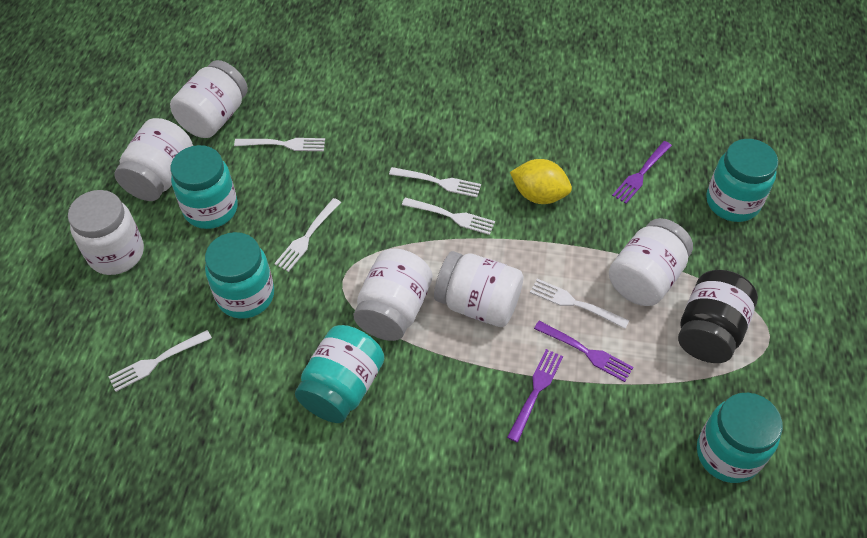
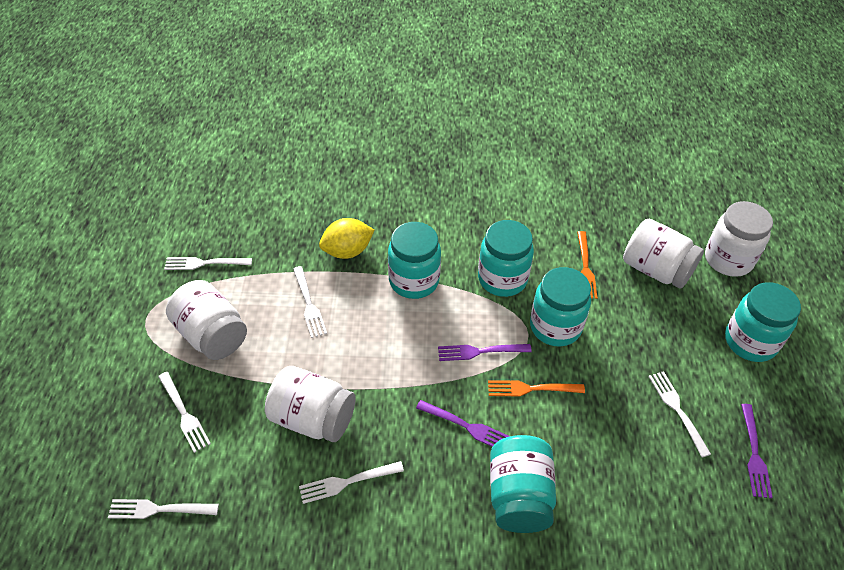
black jar: 1 -> 0
orange fork: 0 -> 2
white jar: 6 -> 4

